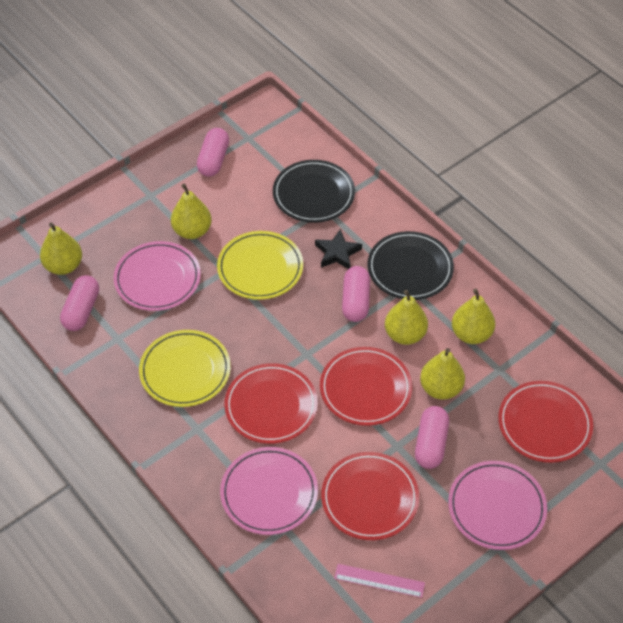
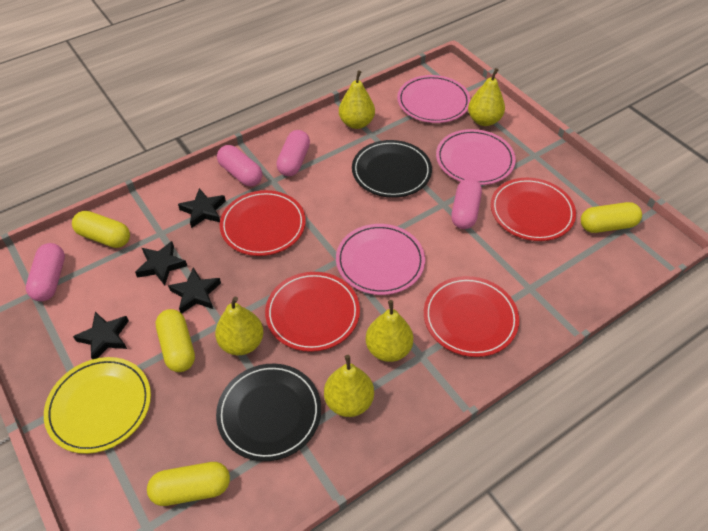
black star: 1 -> 4
pink ruler: 1 -> 0
yellow capsule: 0 -> 4
yellow plate: 2 -> 1

